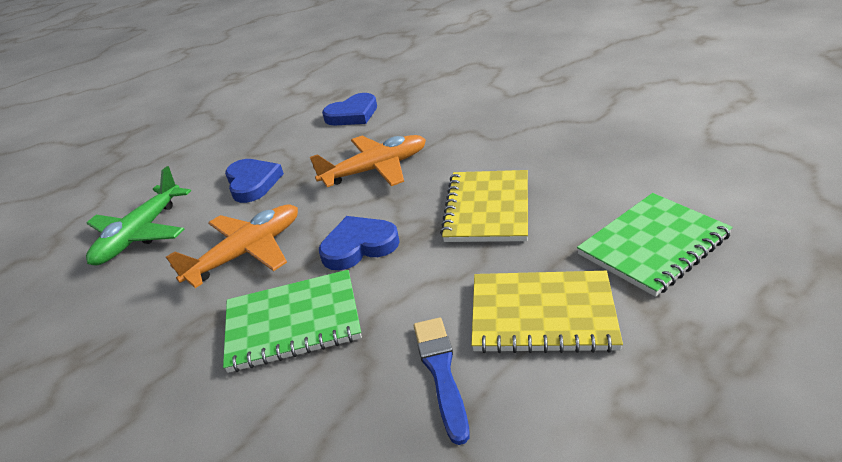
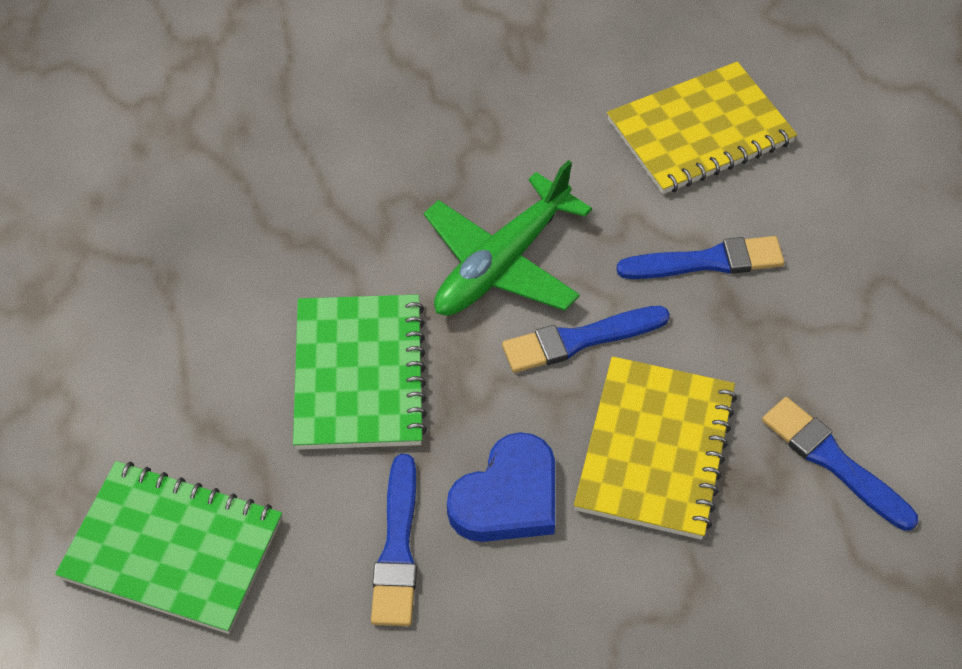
blue brush: 1 -> 4
blue heart: 3 -> 1
orange plane: 2 -> 0

